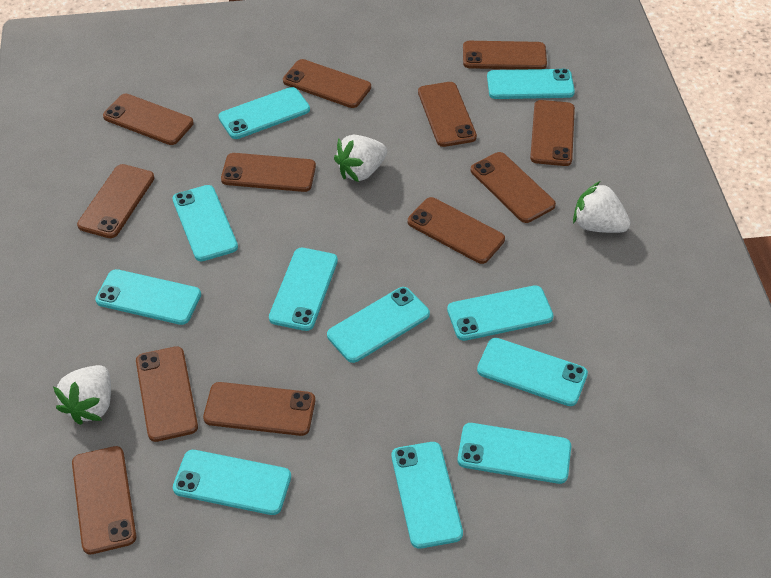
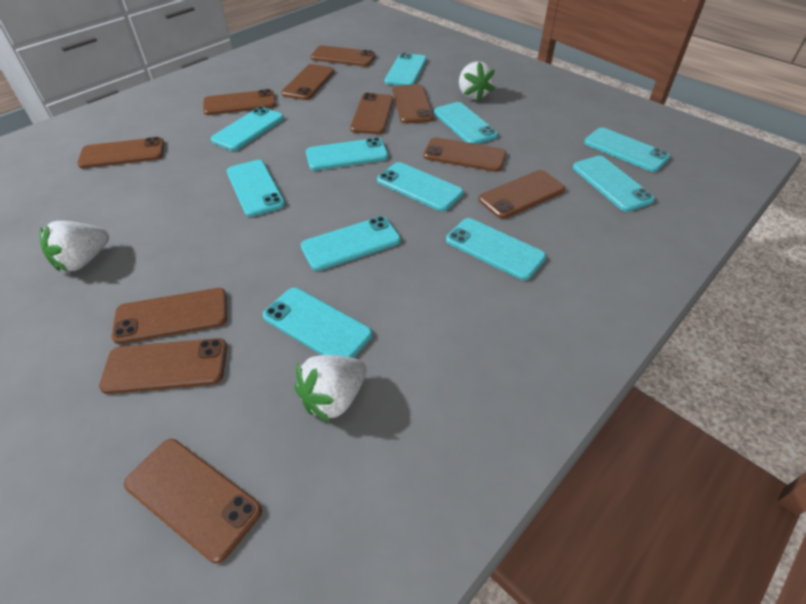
brown phone: 12 -> 11

